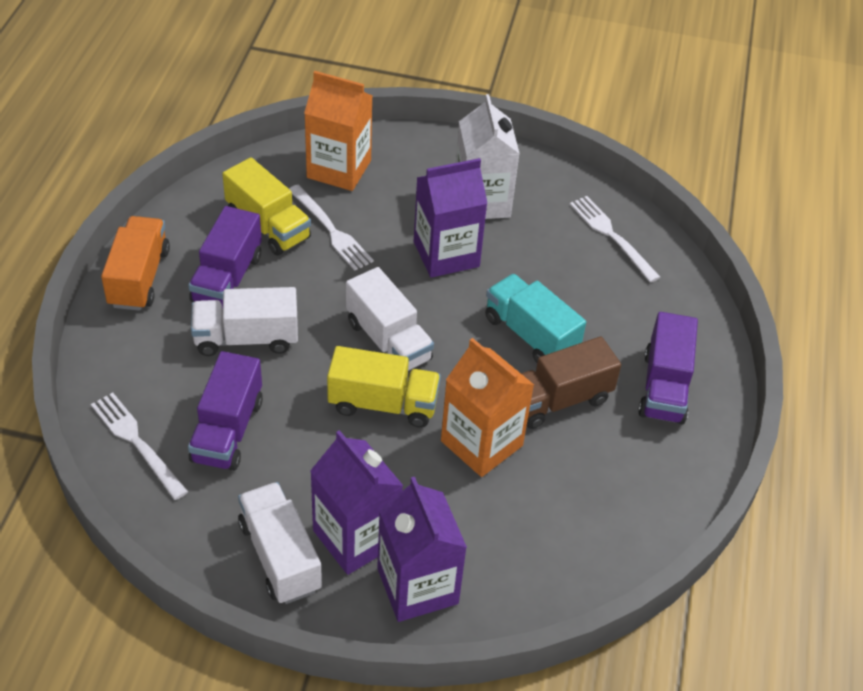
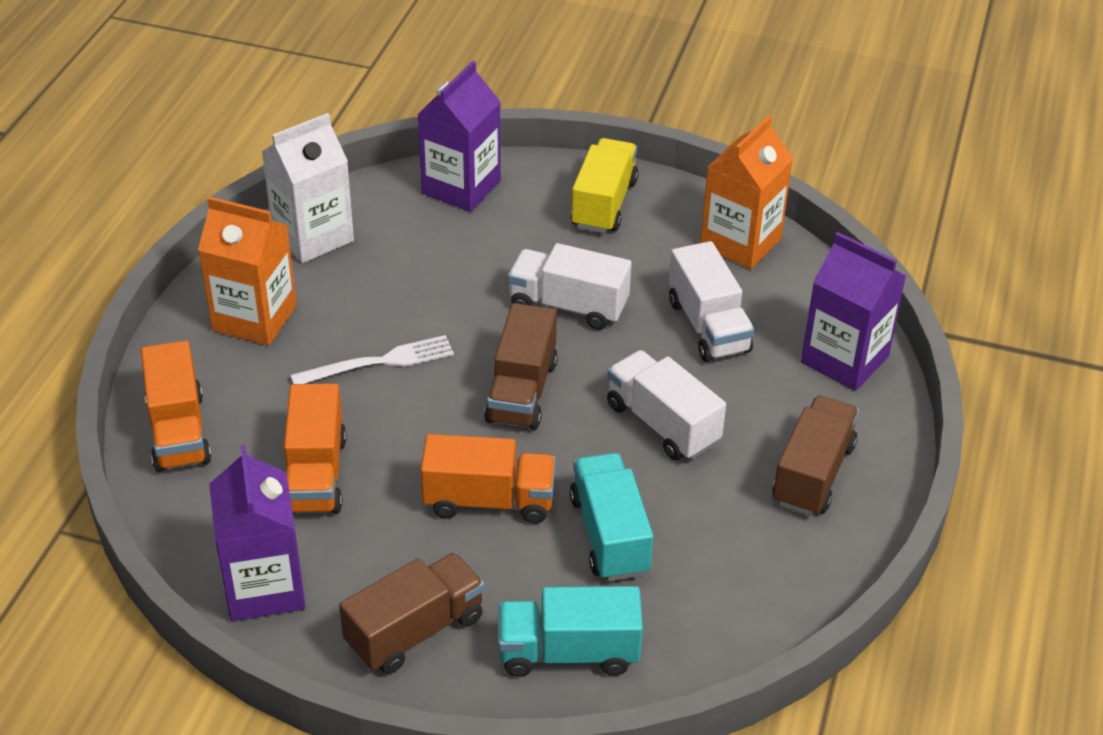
brown truck: 1 -> 3
orange truck: 1 -> 3
purple truck: 3 -> 0
turquoise truck: 1 -> 2
white fork: 3 -> 1
yellow truck: 2 -> 1

